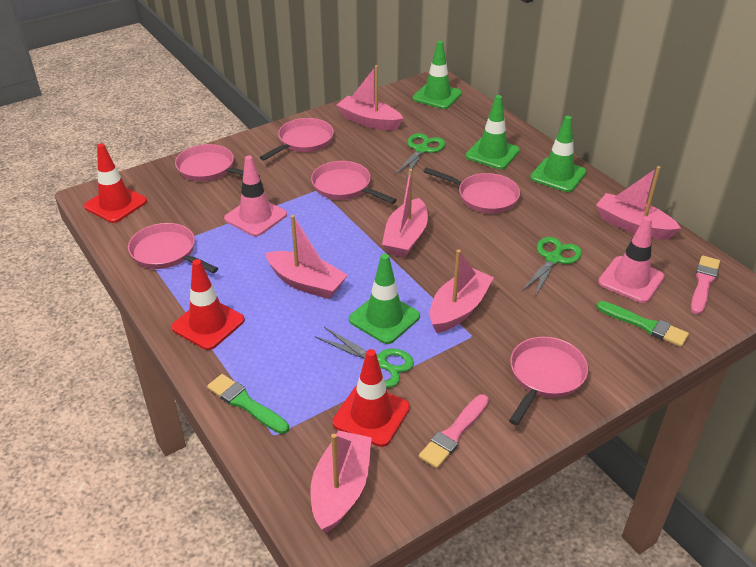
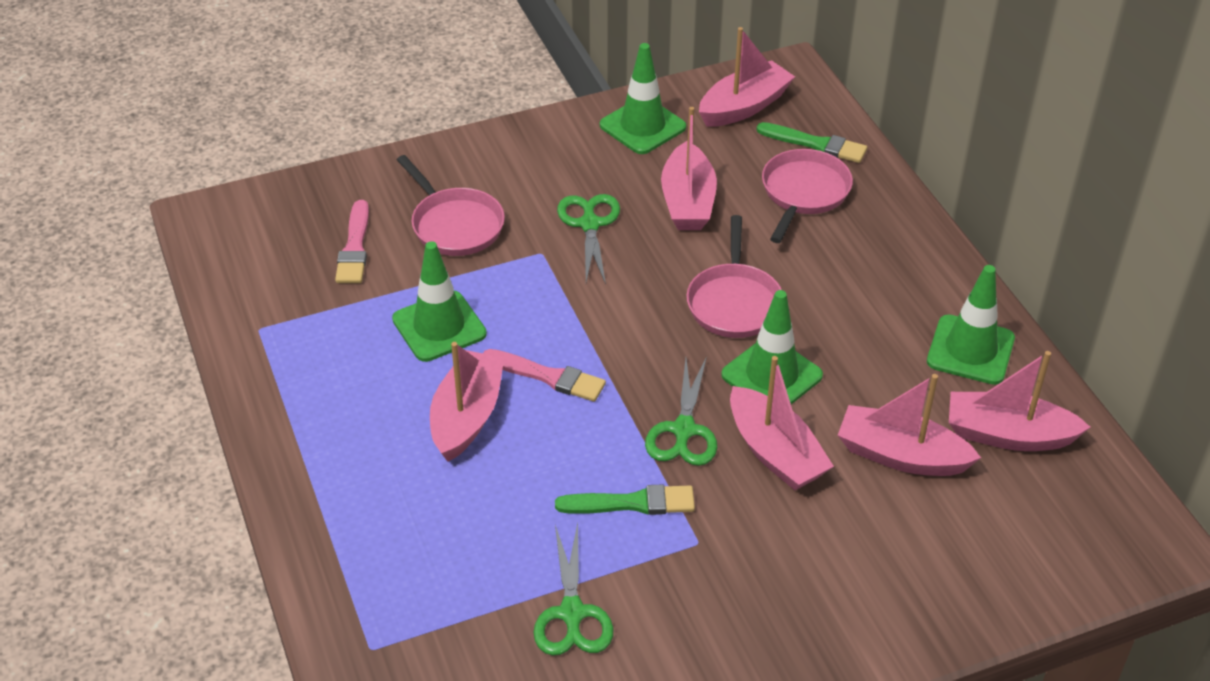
pink pan: 6 -> 3
pink traffic cone: 2 -> 0
red traffic cone: 3 -> 0

